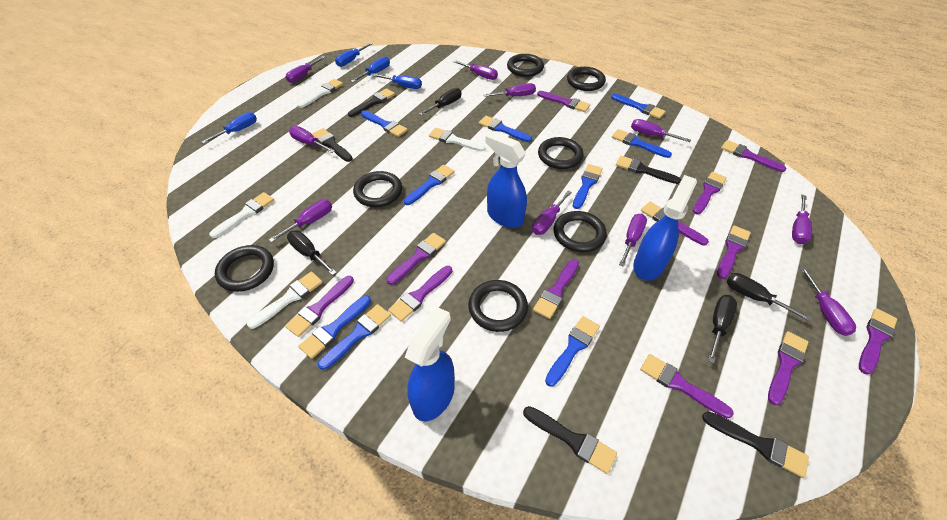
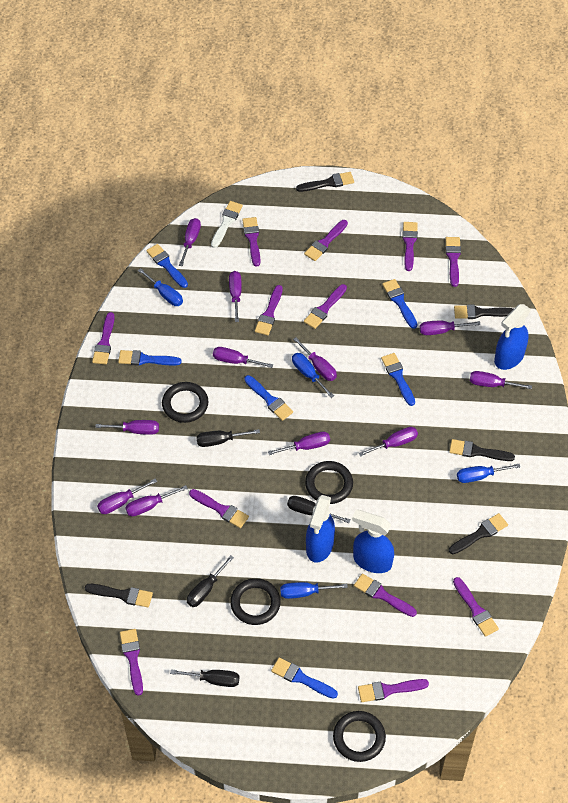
black ring: 7 -> 4
blue brush: 9 -> 6
purple screwdriver: 10 -> 11
white brush: 4 -> 1

